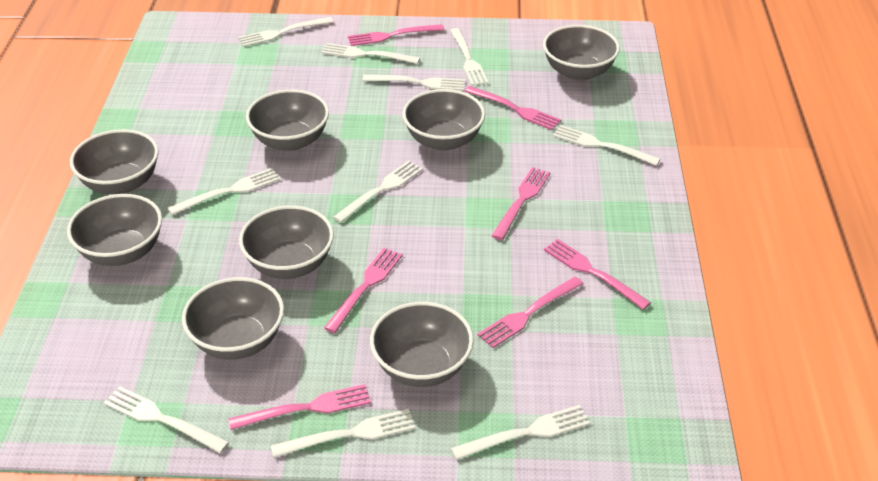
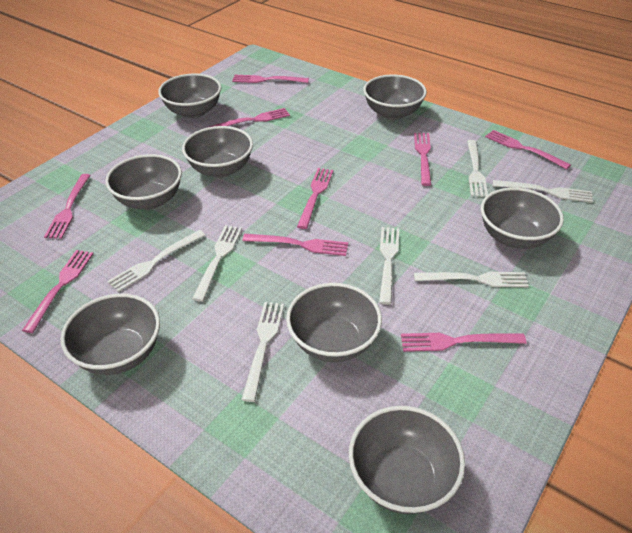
pink fork: 7 -> 9
white fork: 10 -> 7

